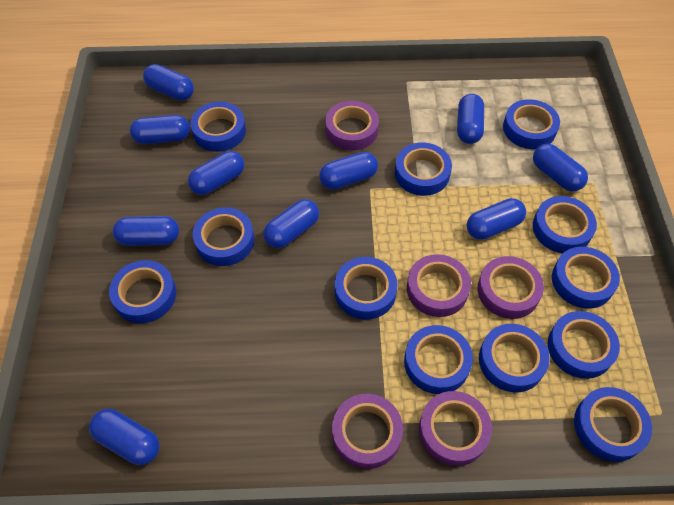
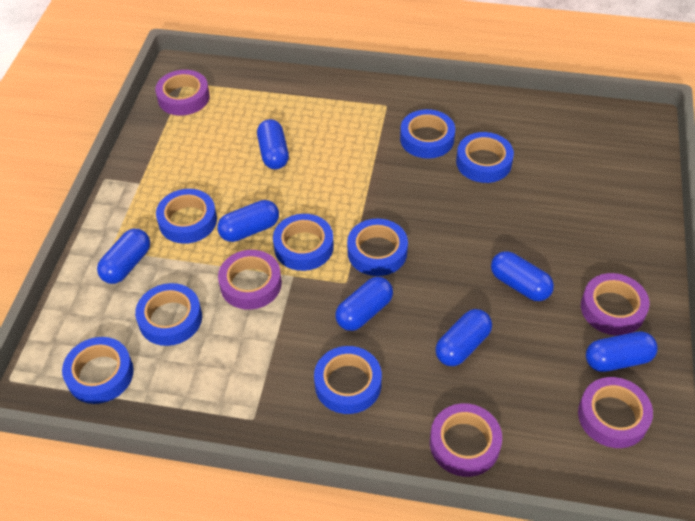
blue capsule: 10 -> 7
blue tape: 12 -> 8

